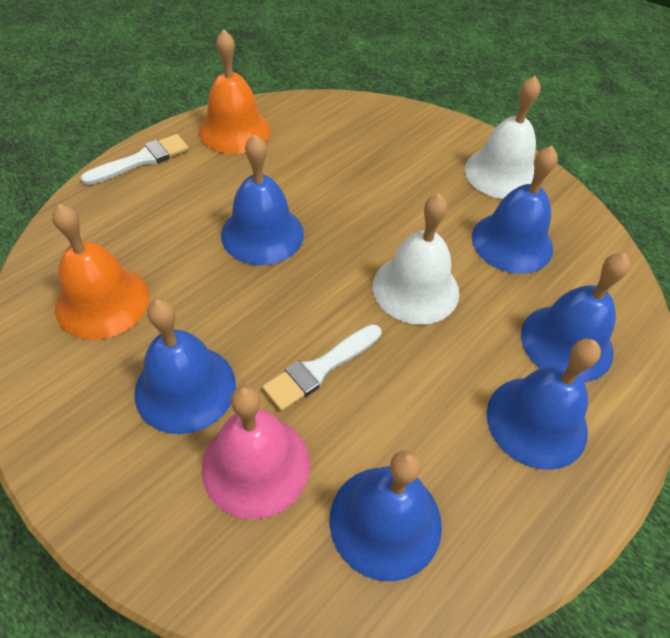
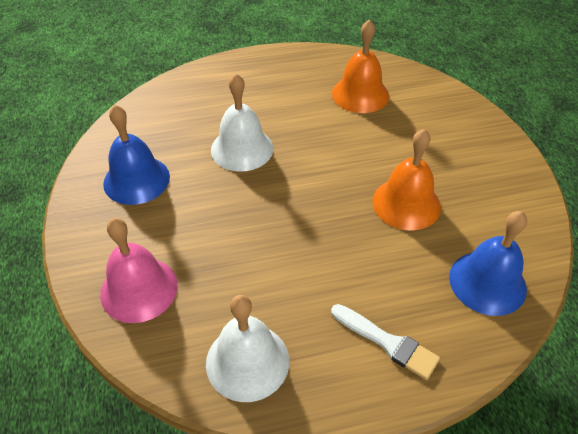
blue bell: 6 -> 2
white brush: 2 -> 1

